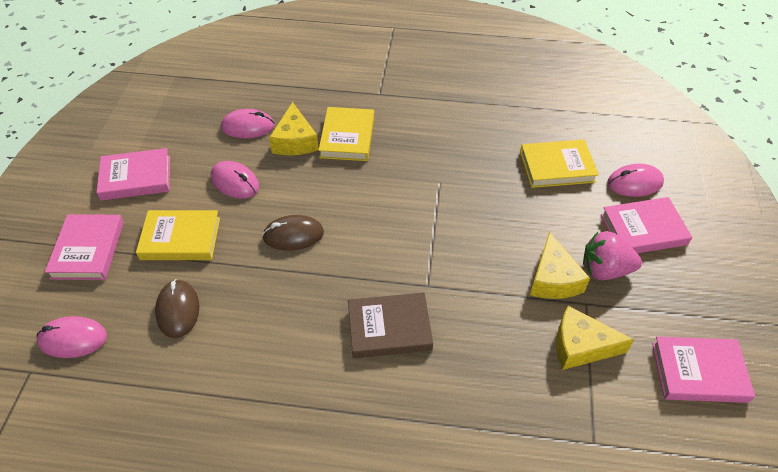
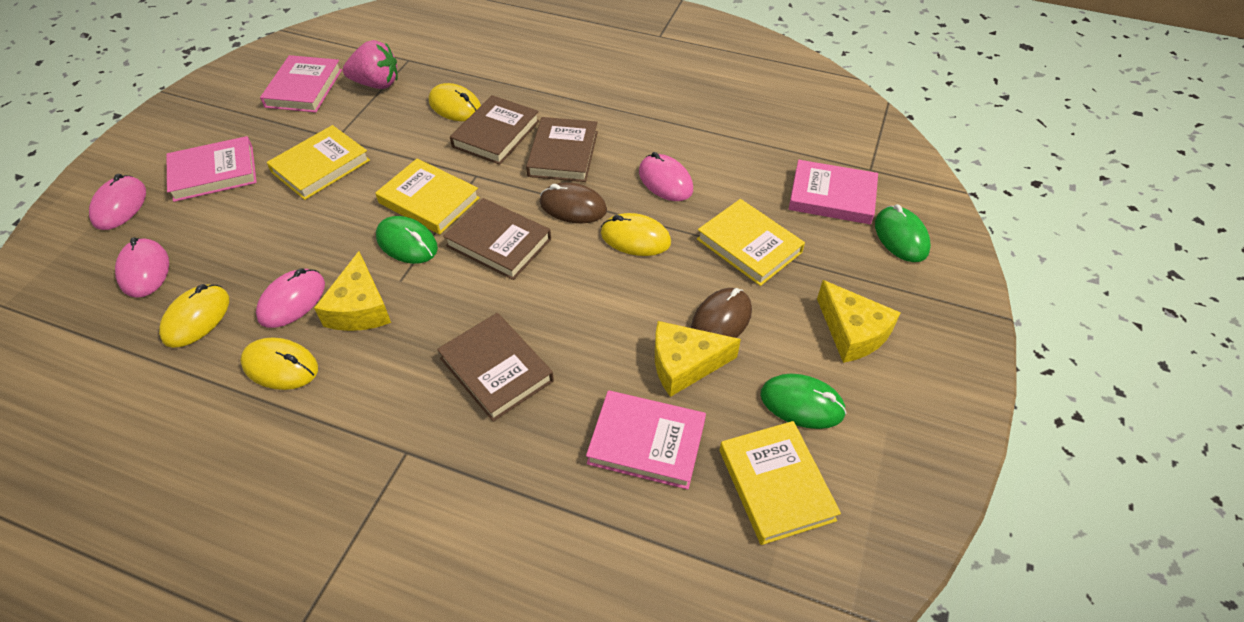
brown book: 1 -> 4
green mouse: 0 -> 3
yellow book: 3 -> 4
yellow mouse: 0 -> 4

